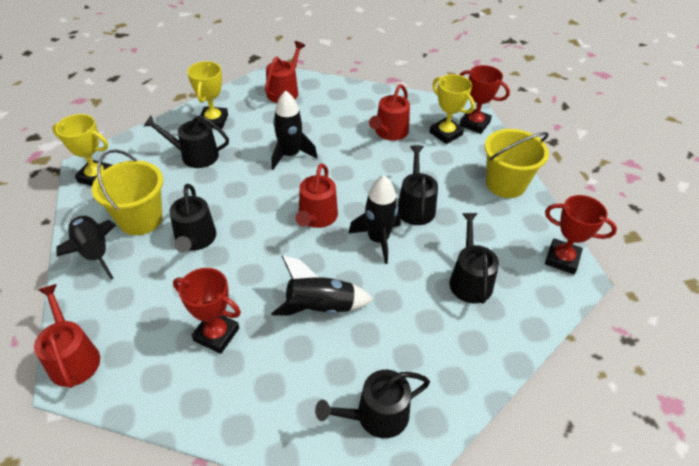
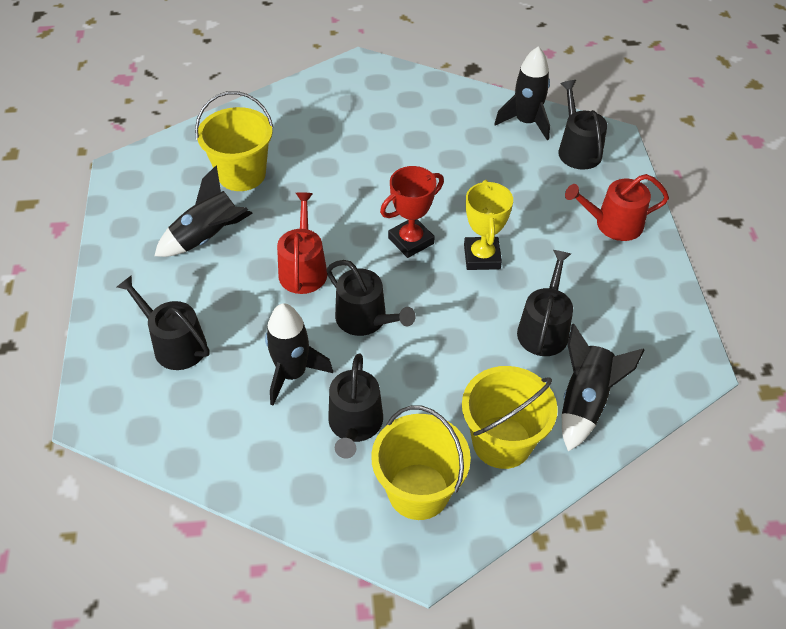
red trophy: 3 -> 1
red watering can: 4 -> 2
yellow bucket: 2 -> 3
yellow trophy: 3 -> 1

